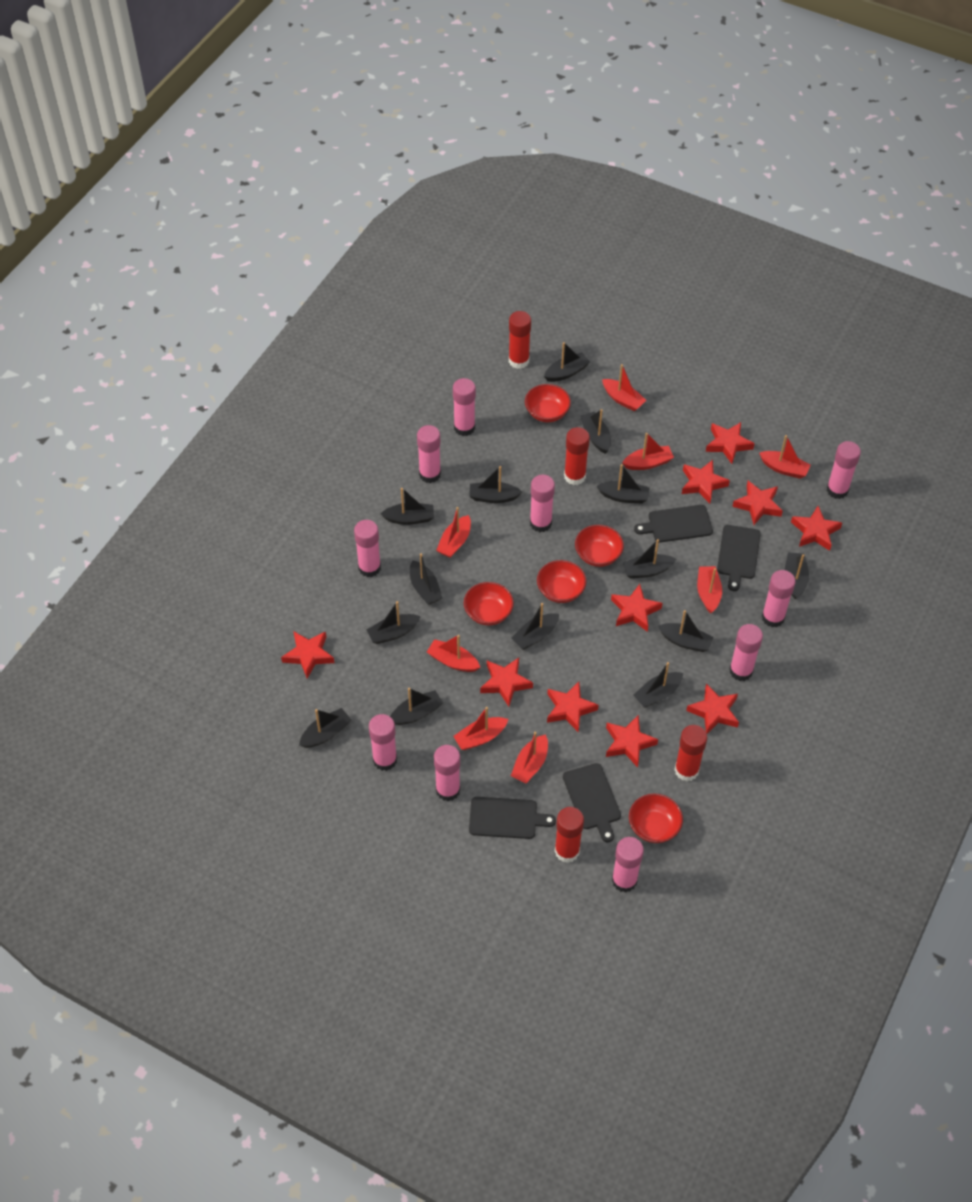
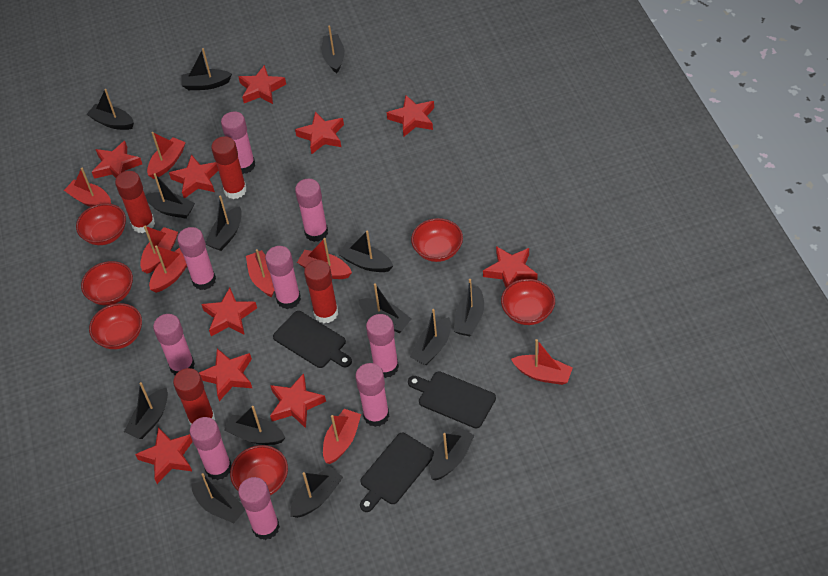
black cutting board: 4 -> 3
pink glue stick: 10 -> 9
red bowl: 5 -> 6

